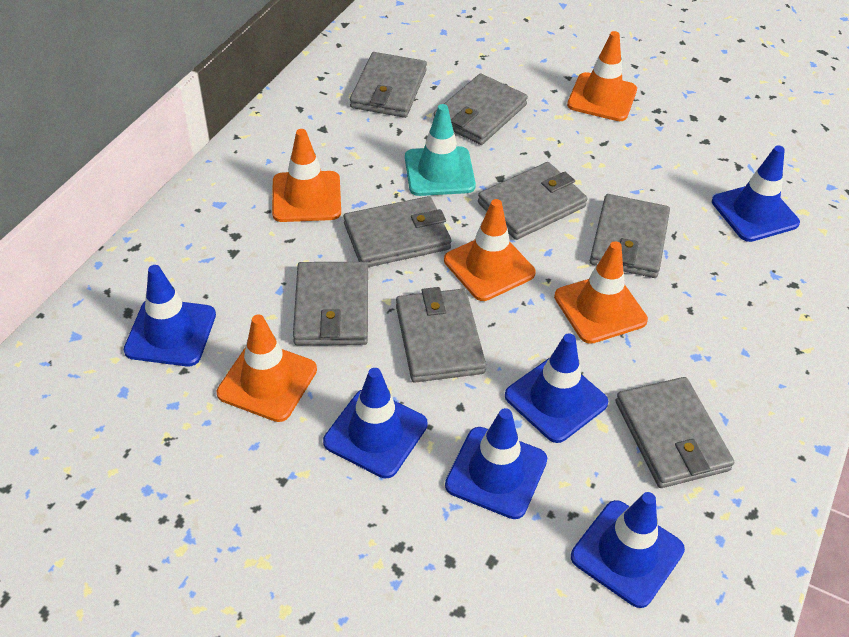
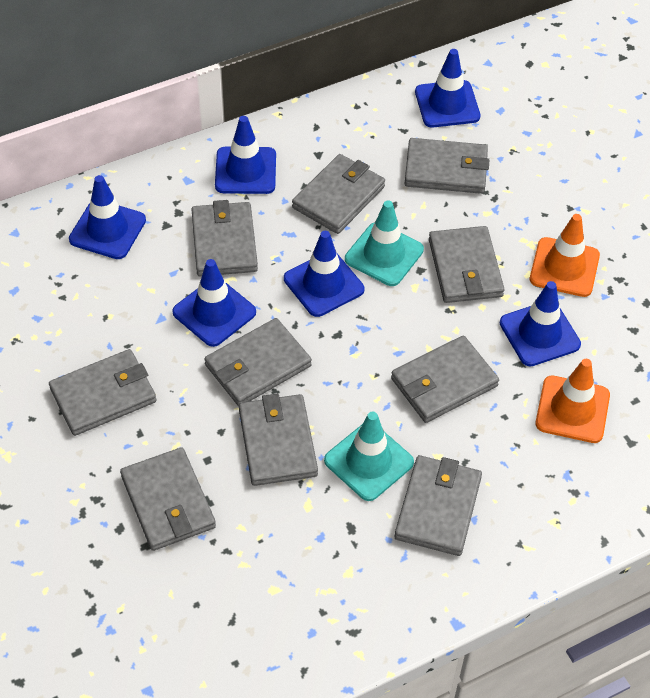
grey wallet: 8 -> 10
orange traffic cone: 5 -> 2
turquoise traffic cone: 1 -> 2

